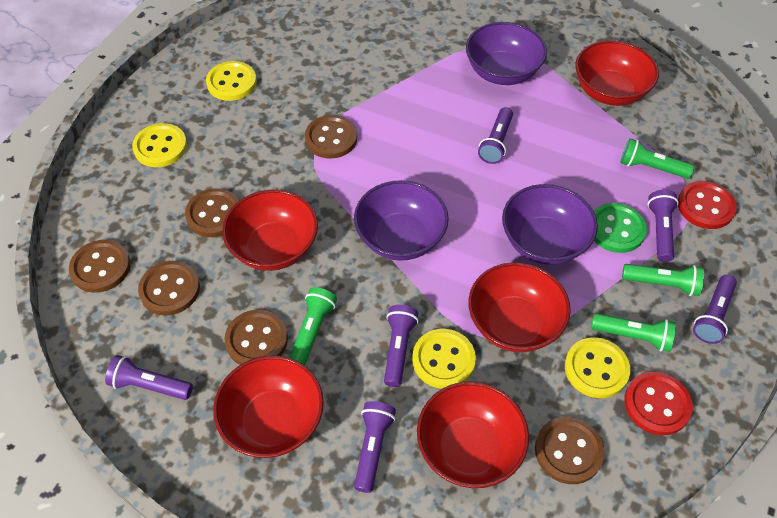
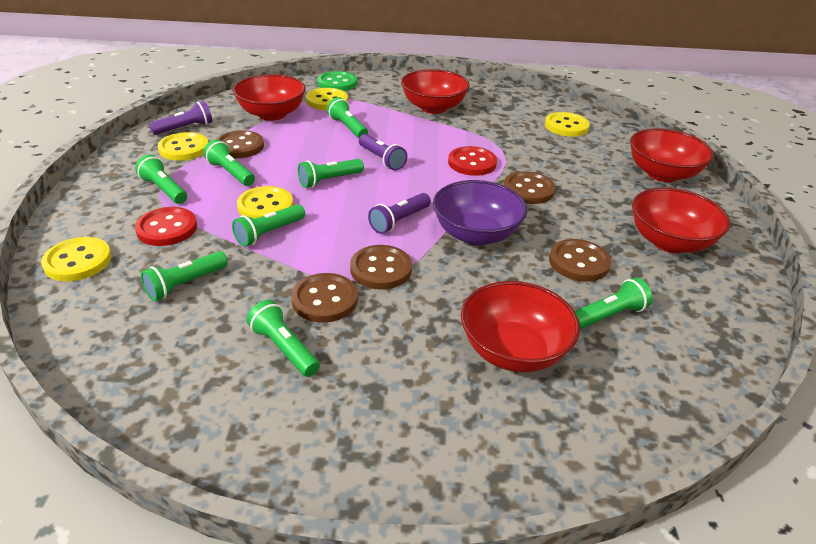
brown button: 6 -> 5
green flashlight: 4 -> 8
purple bowl: 3 -> 1
purple flashlight: 6 -> 3
yellow button: 4 -> 5

